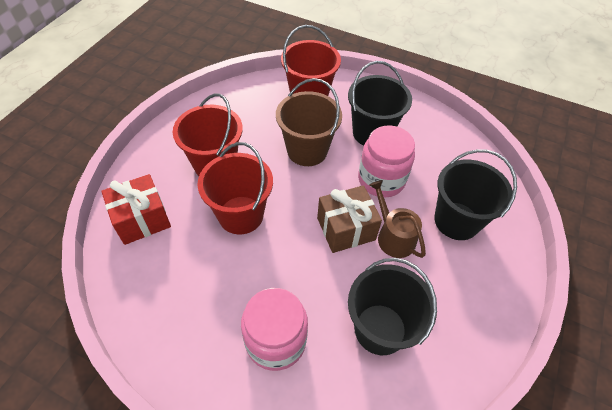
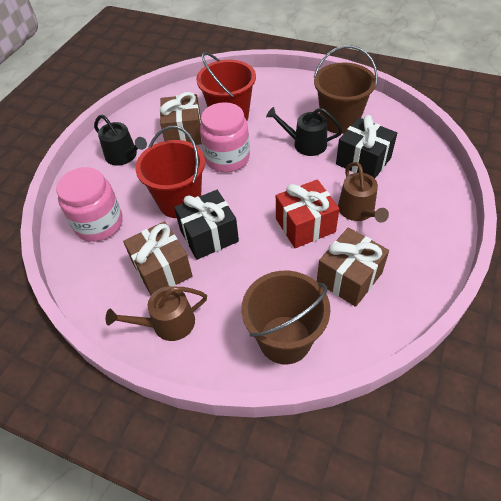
black bucket: 3 -> 0
black gift: 0 -> 2
black watering can: 0 -> 2
brown bucket: 1 -> 2
brown gift: 1 -> 3
brown watering can: 1 -> 2
red bucket: 3 -> 2

